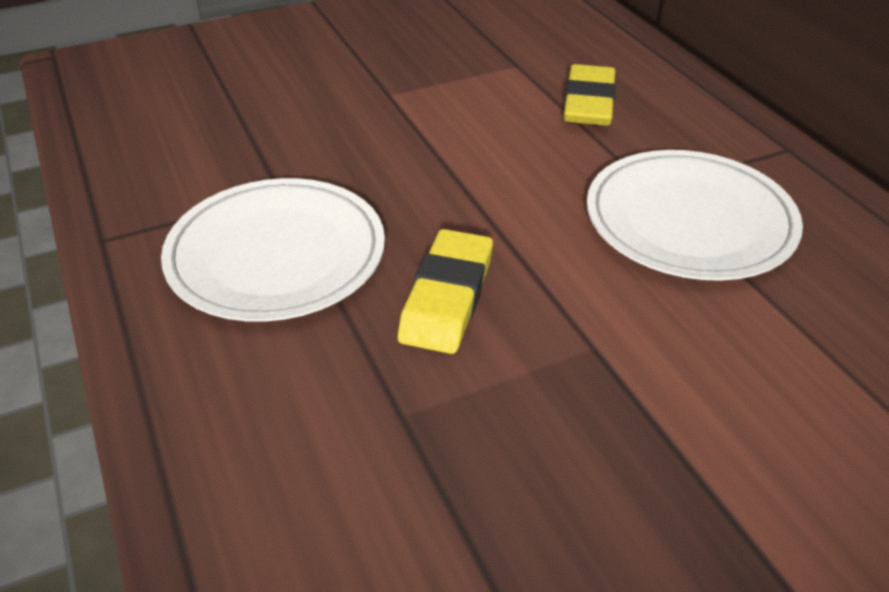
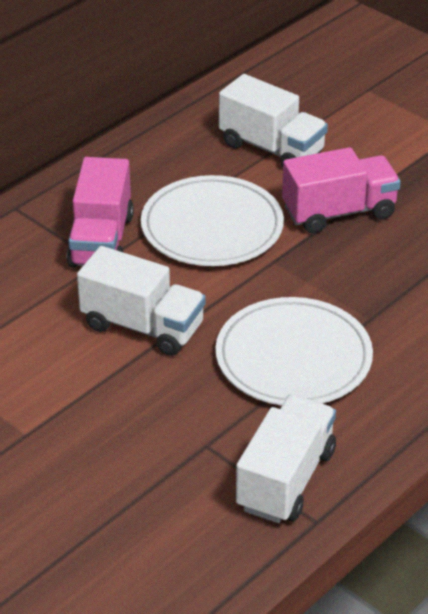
pink truck: 0 -> 2
white truck: 0 -> 3
yellow eraser: 2 -> 0

